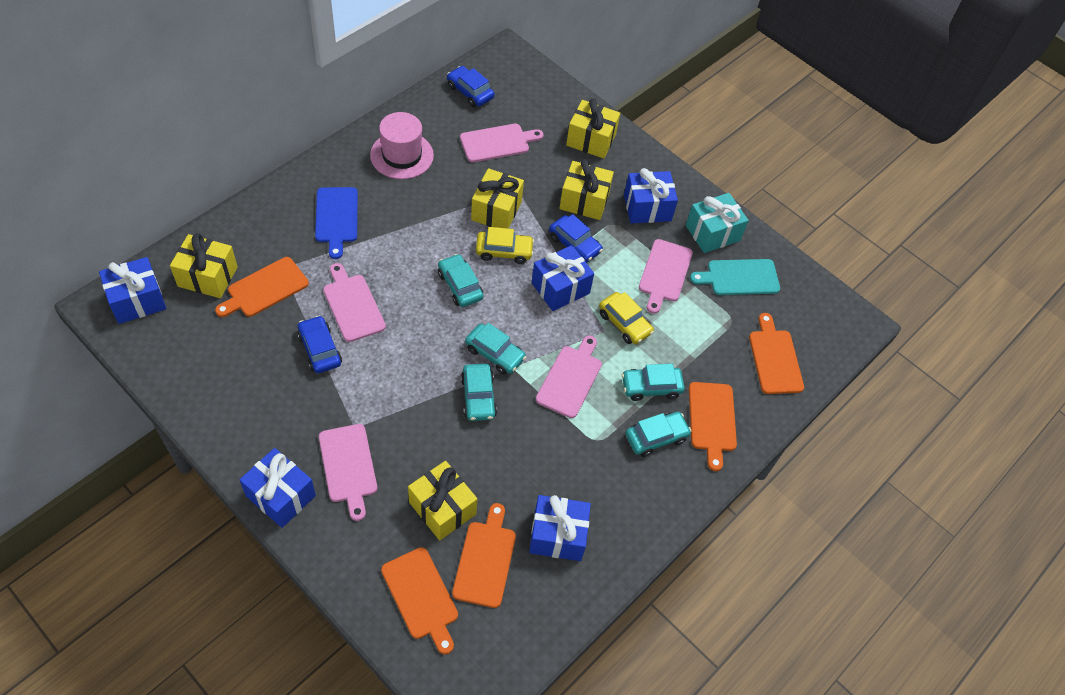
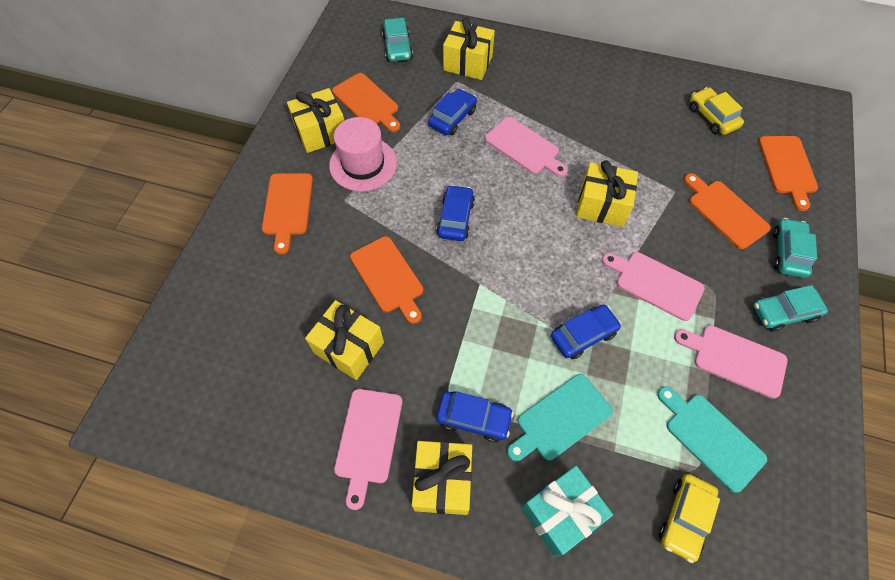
blue car: 3 -> 4
blue cutting board: 1 -> 0
blue gift: 5 -> 0
pink cutting board: 5 -> 4
turquoise car: 5 -> 3
turquoise cutting board: 1 -> 2

